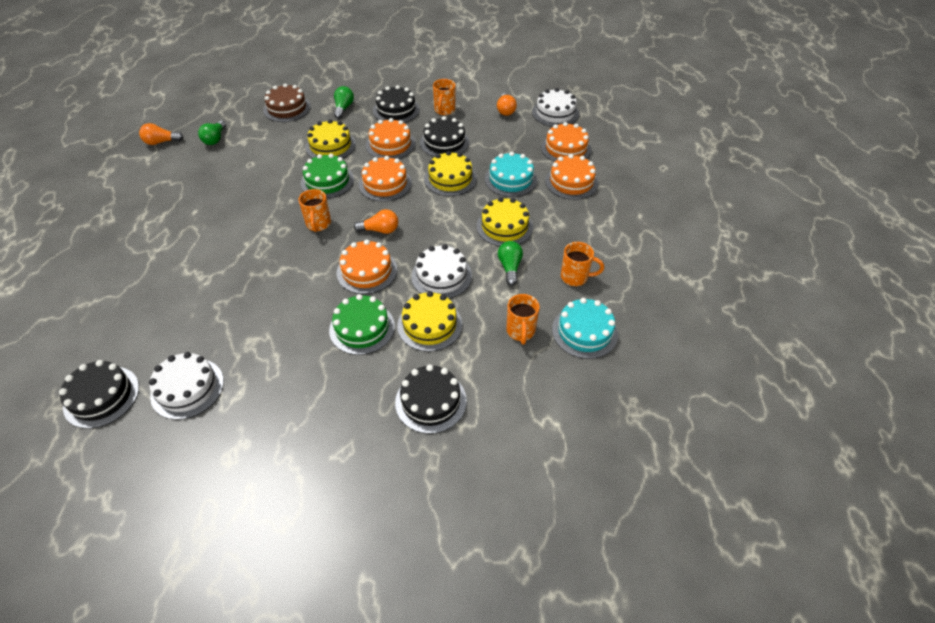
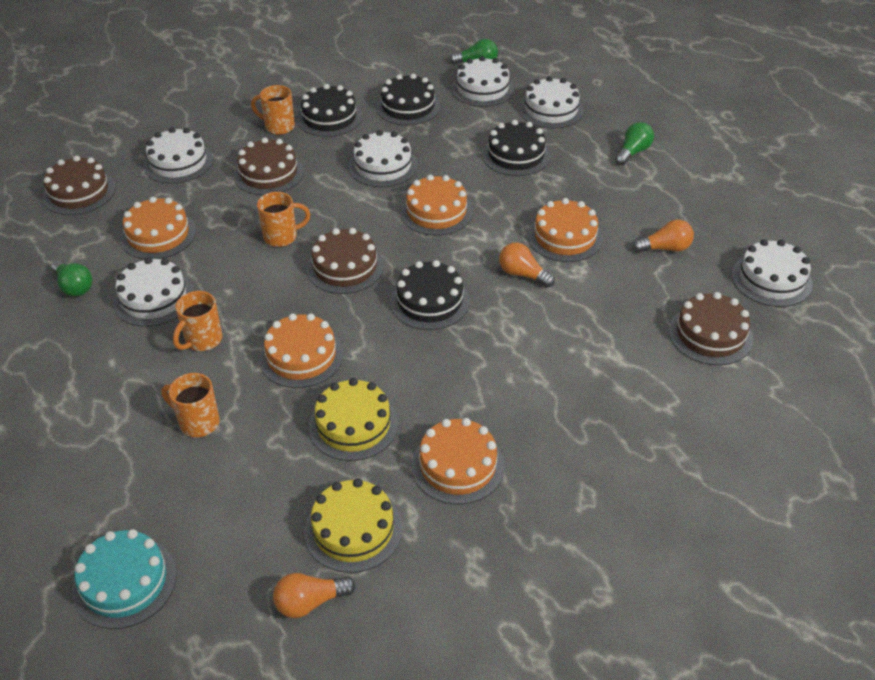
brown cake: 1 -> 4
green cake: 2 -> 0
turquoise cake: 2 -> 1
white cake: 3 -> 6
yellow cake: 4 -> 2

